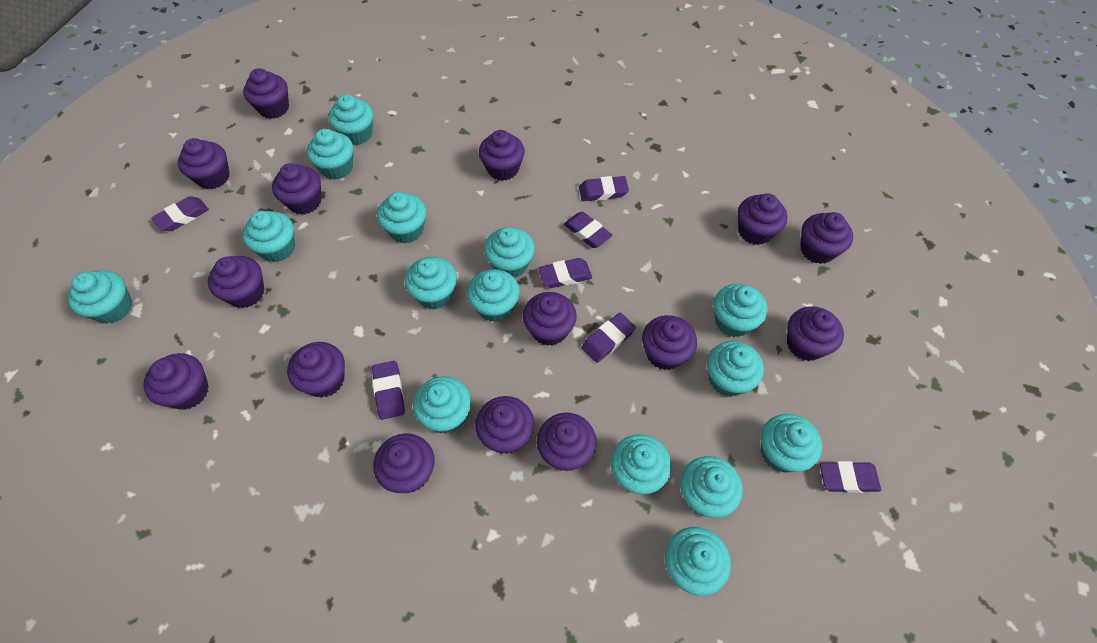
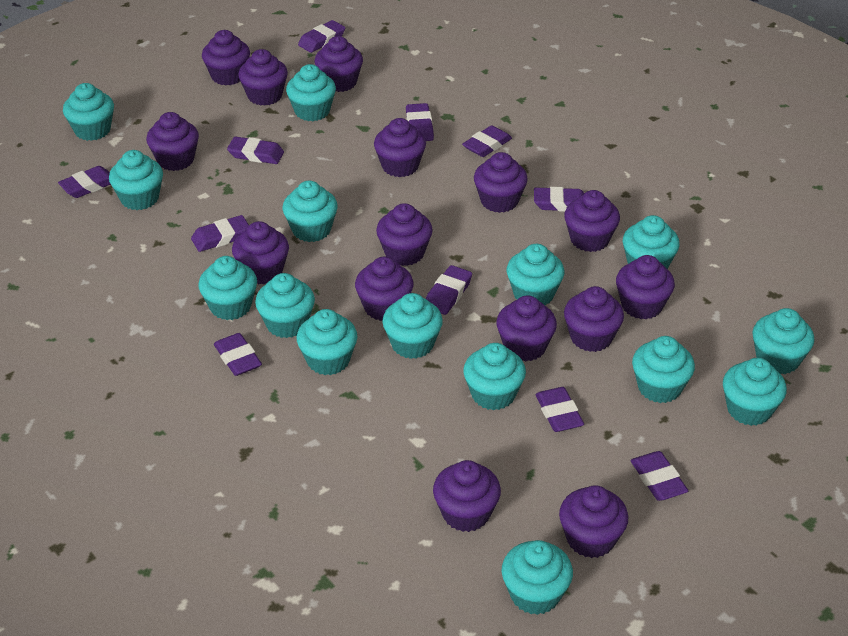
purple eraser: 7 -> 11

